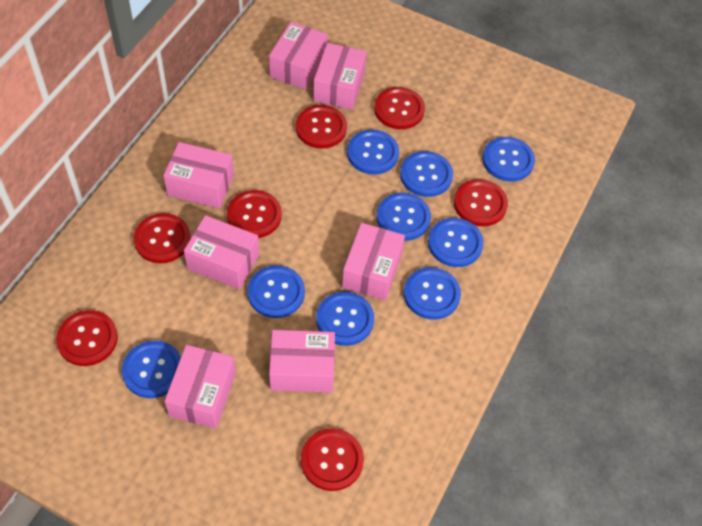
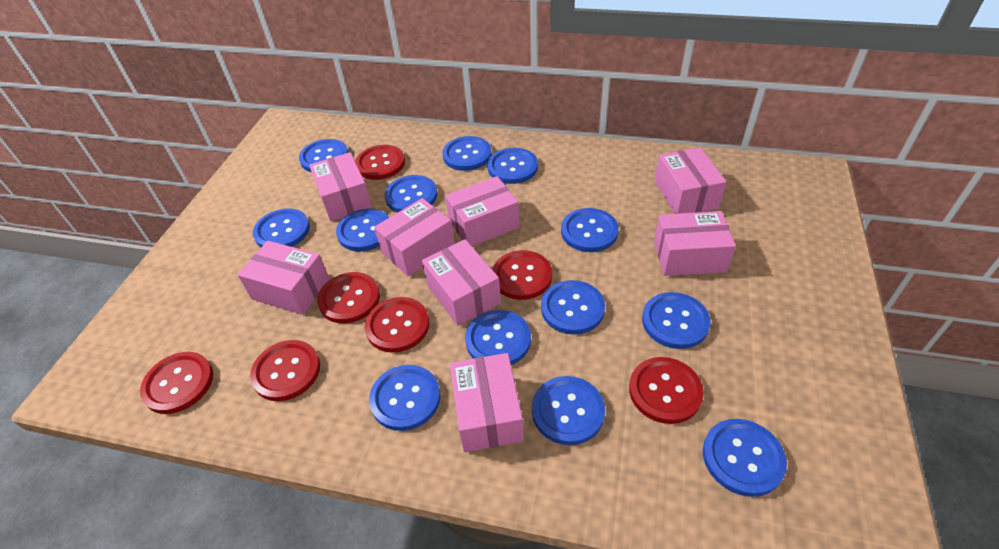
blue button: 9 -> 13
pink box: 7 -> 8

